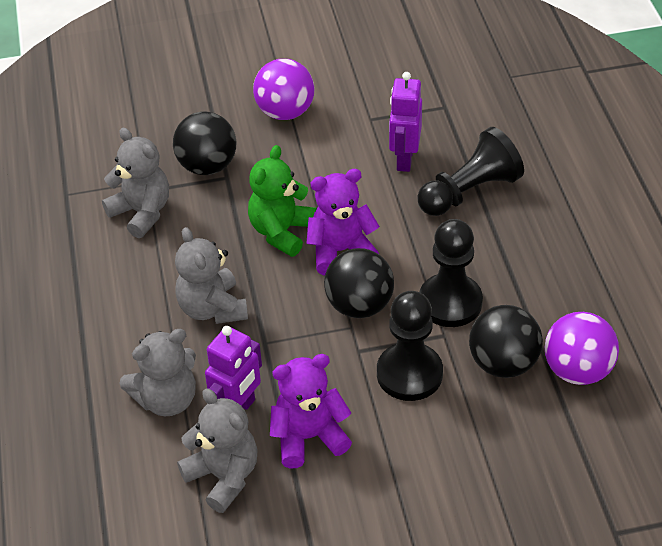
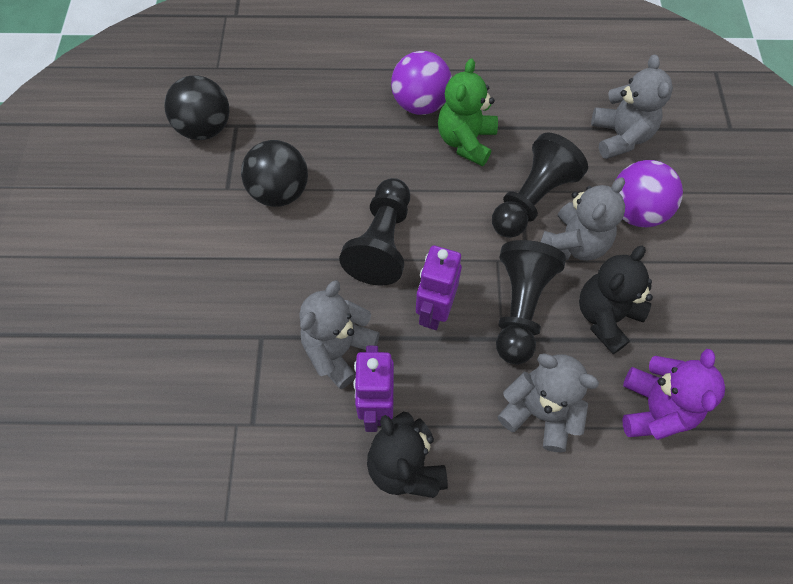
black ball: 3 -> 2
black teddy bear: 0 -> 2
purple teddy bear: 2 -> 1

